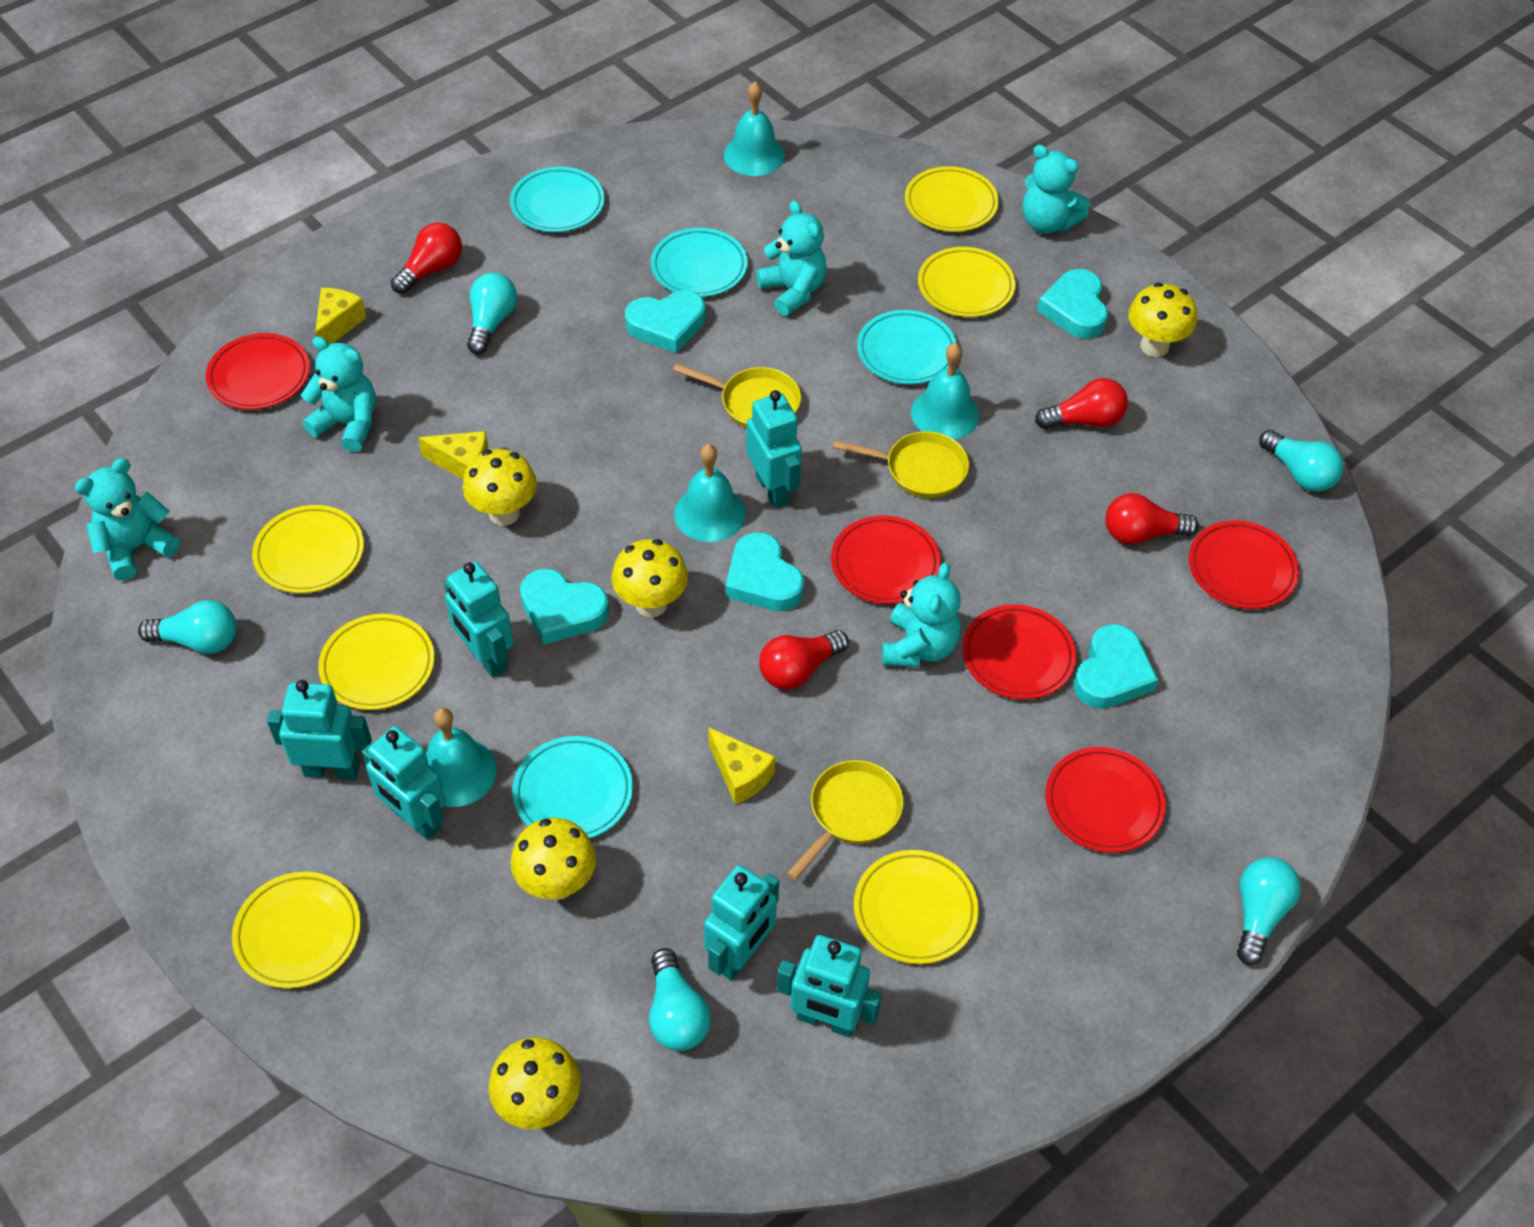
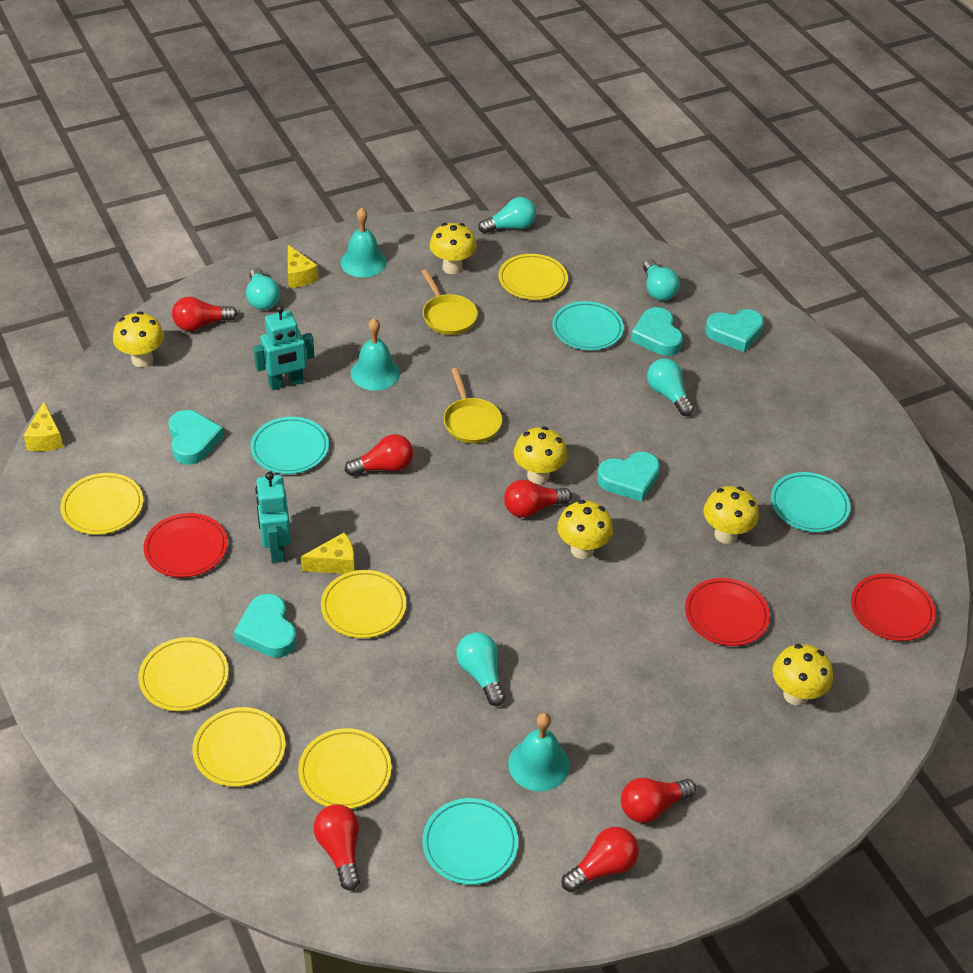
red light bulb: 4 -> 6
red plate: 5 -> 3
turquoise bell: 4 -> 3
turquoise robot: 6 -> 2
turquoise teddy bear: 5 -> 0
yellow mushroom: 5 -> 6
yellow pan: 3 -> 2

